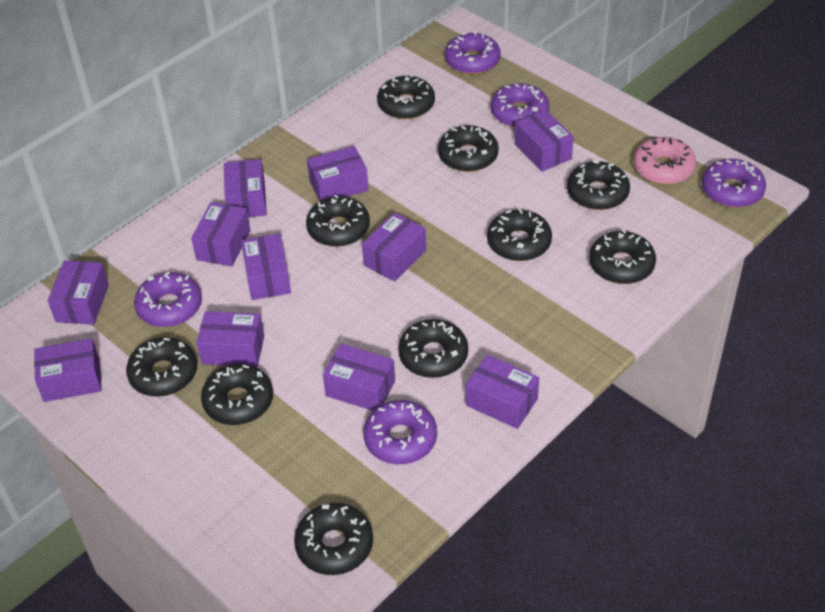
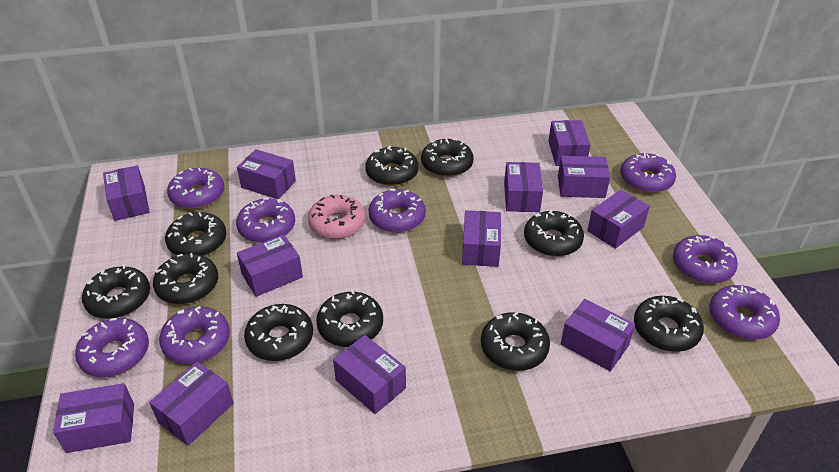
purple box: 11 -> 12
purple donut: 5 -> 8

